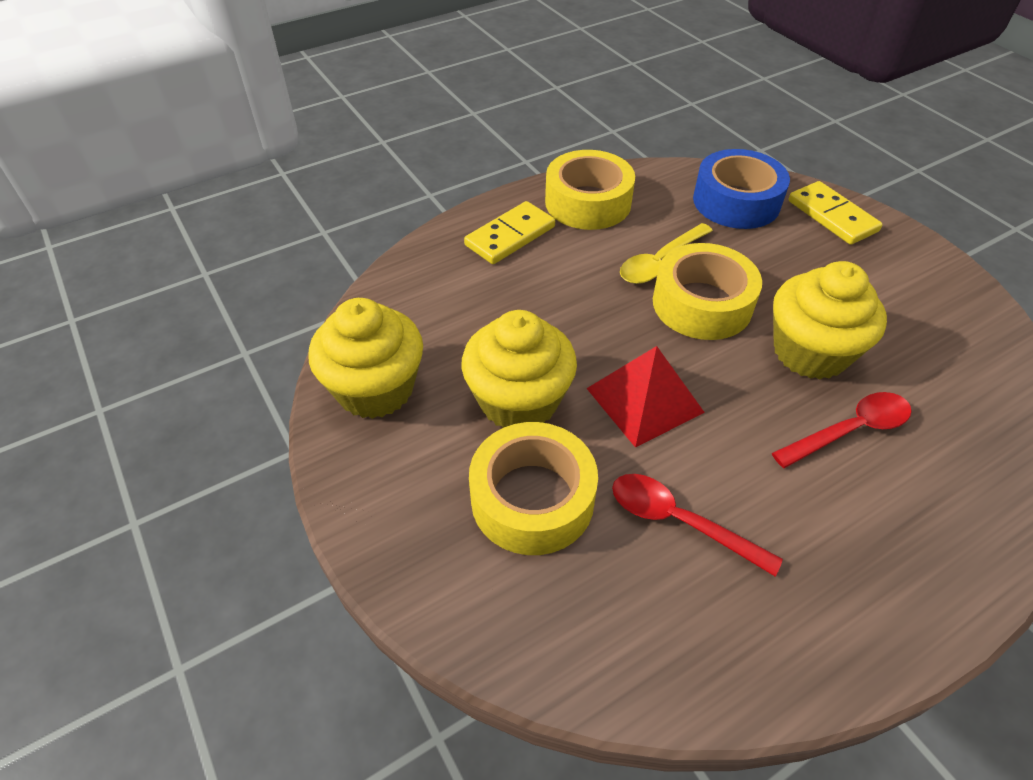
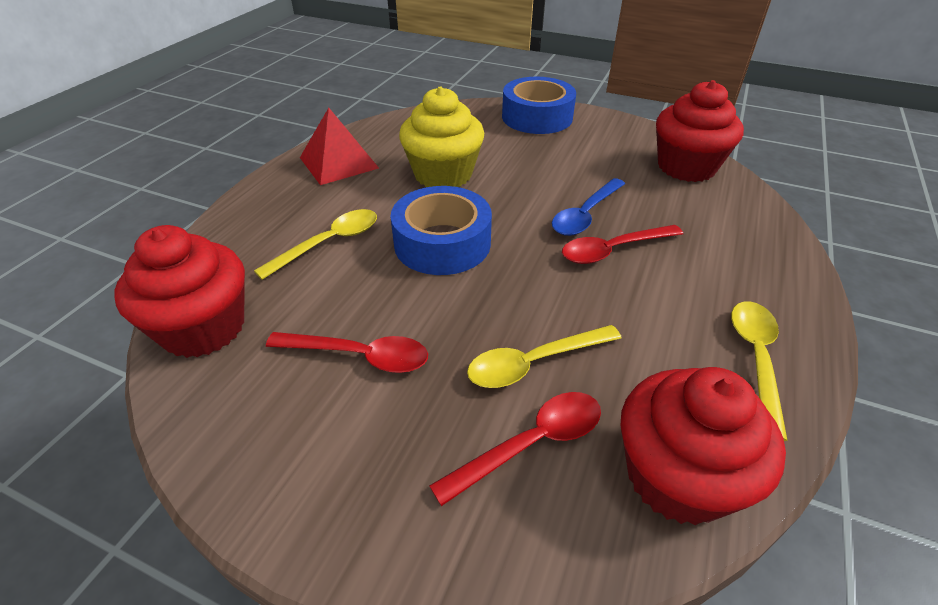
blue spoon: 0 -> 1
blue tape: 1 -> 2
red cupcake: 0 -> 3
red spoon: 2 -> 3
yellow cupcake: 3 -> 1
yellow domino: 2 -> 0
yellow spoon: 1 -> 3
yellow tape: 3 -> 0

